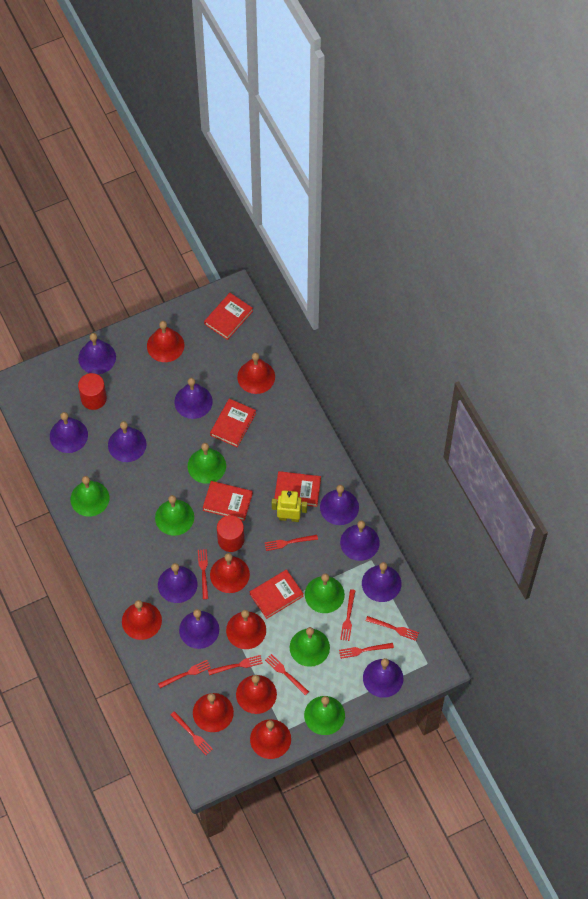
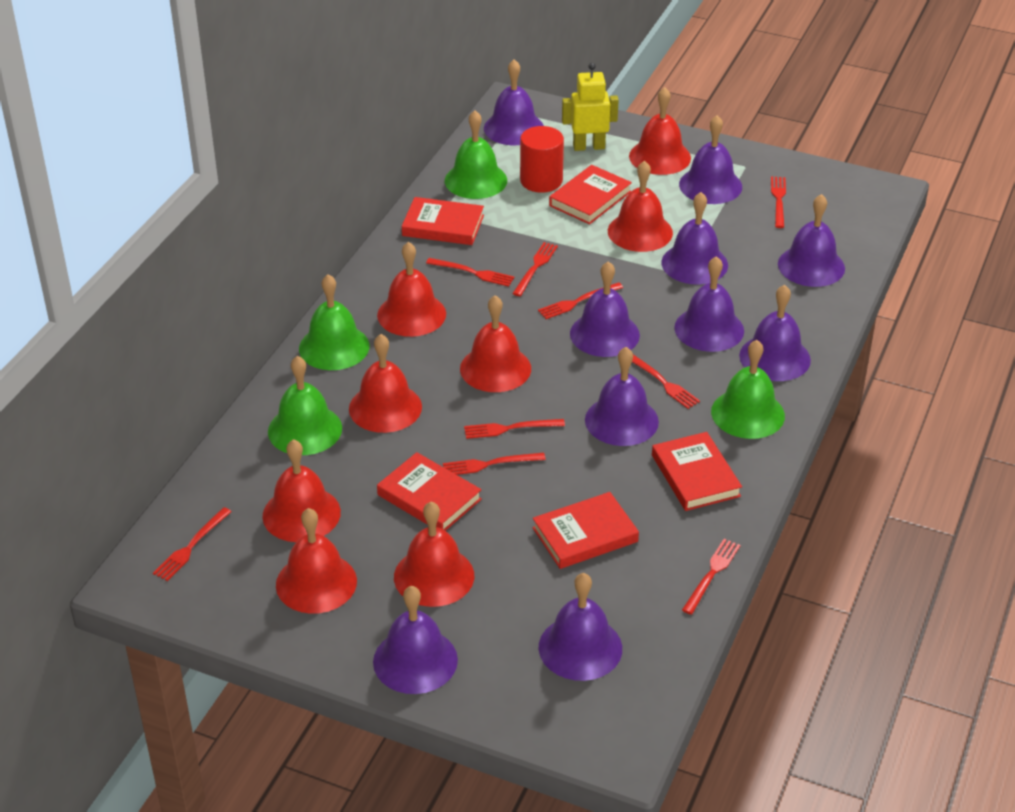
green bell: 6 -> 4
red cylinder: 2 -> 1

